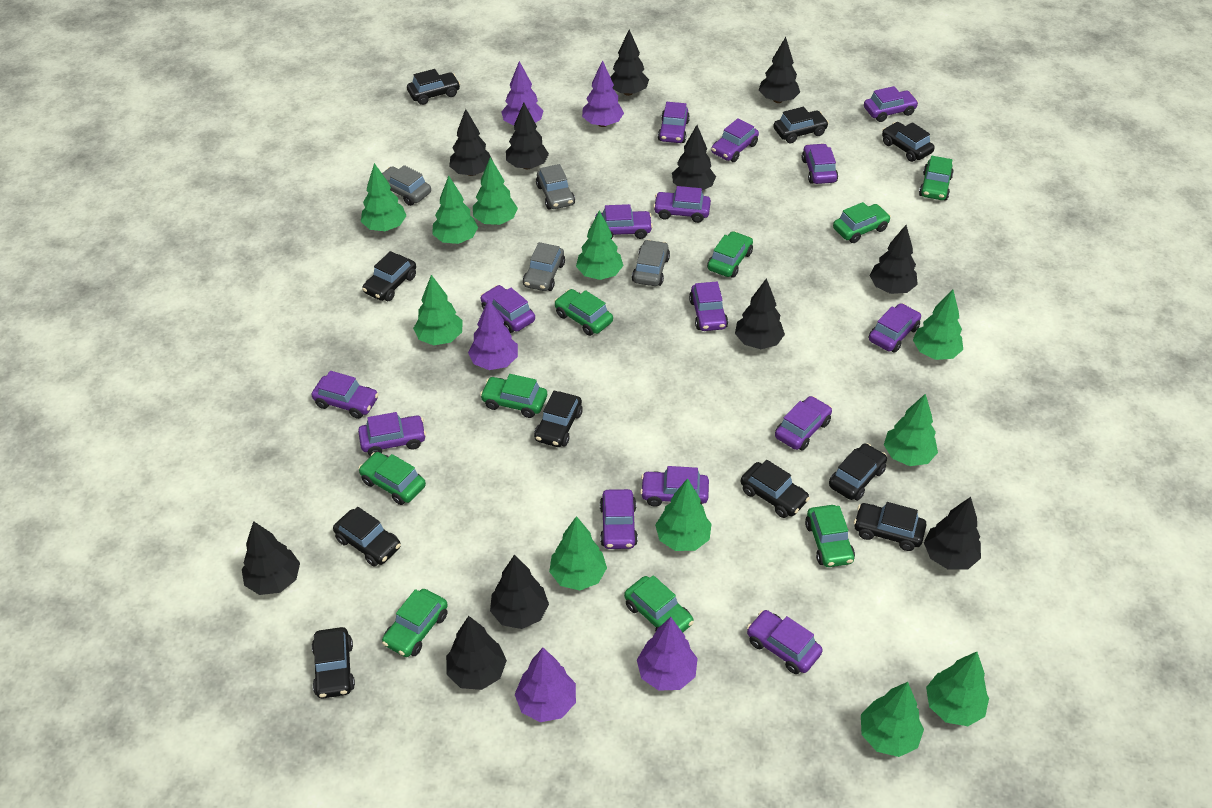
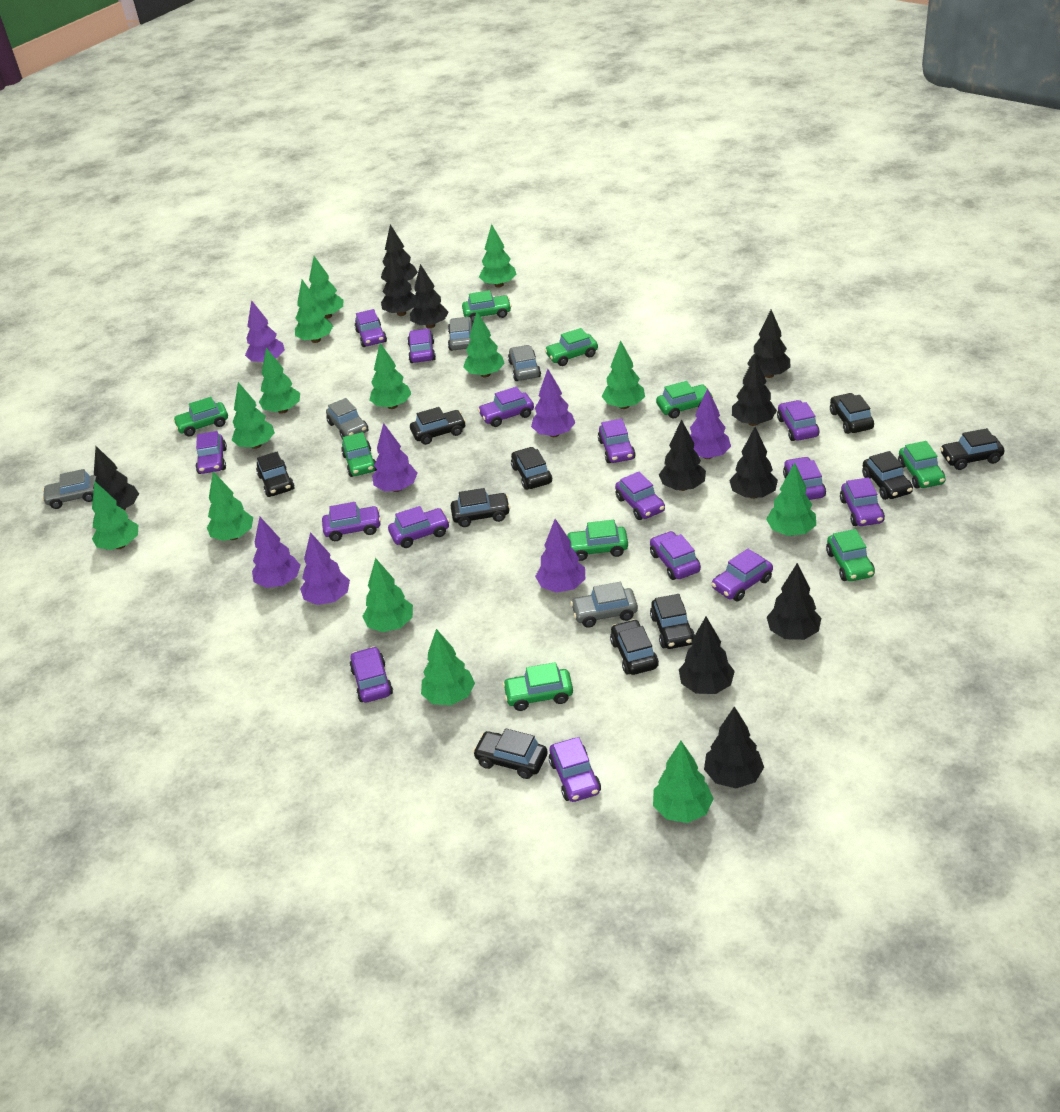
green tree: 11 -> 14
grey car: 4 -> 5
purple tree: 5 -> 7

